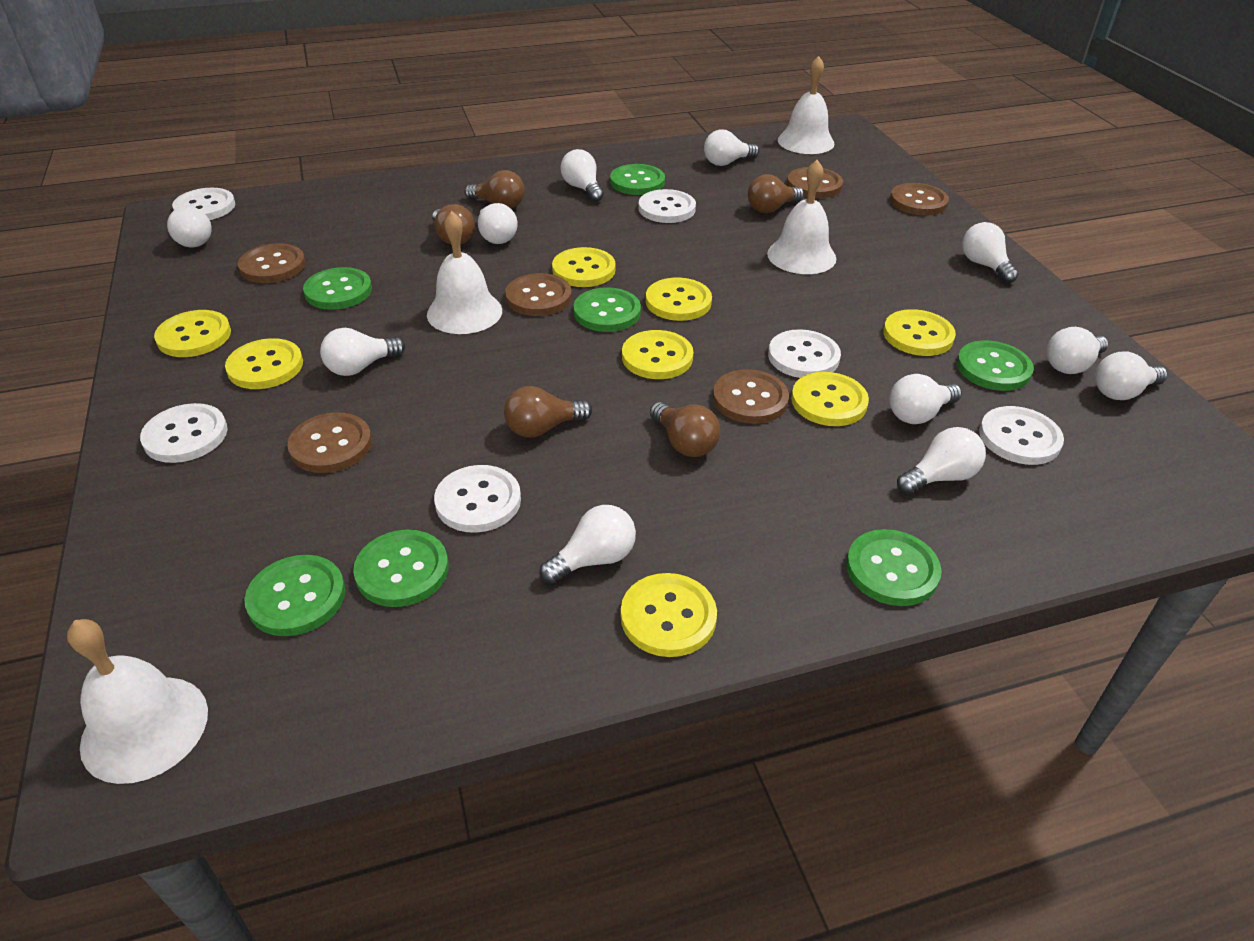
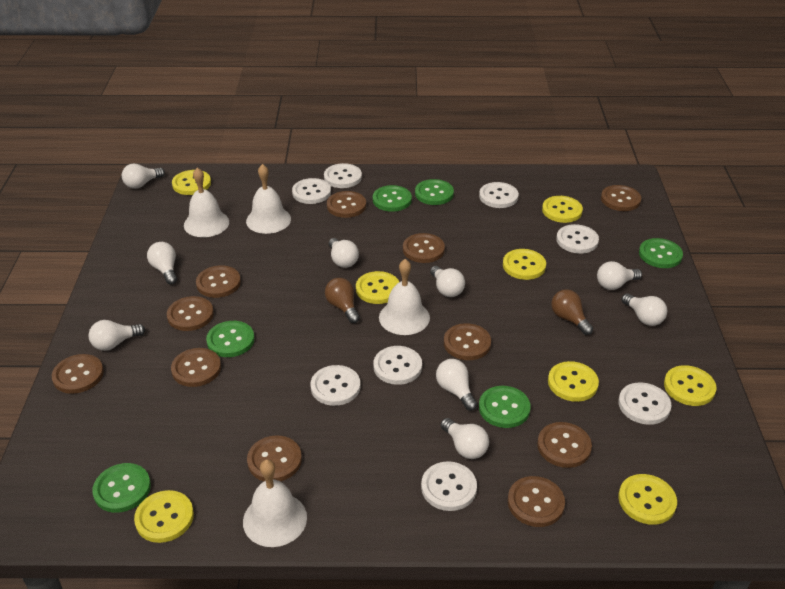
brown button: 6 -> 11
brown light bulb: 5 -> 2
green button: 7 -> 6
white button: 6 -> 8
white light bulb: 11 -> 9

